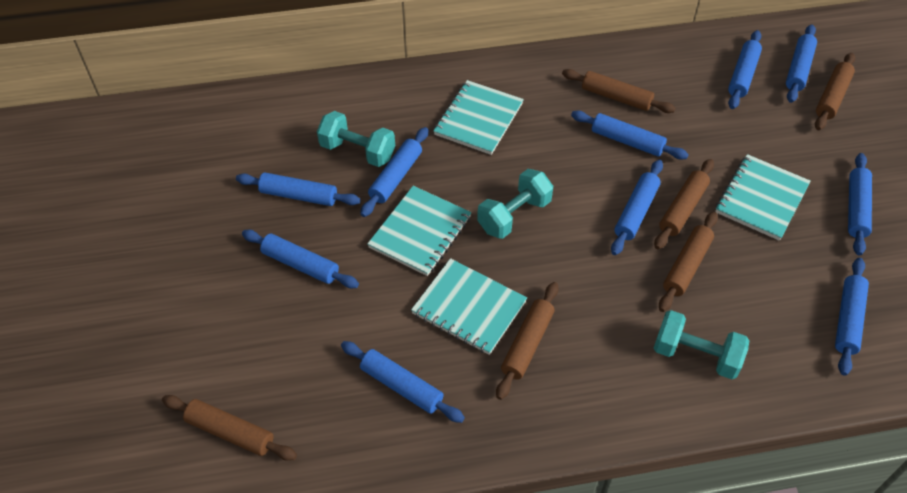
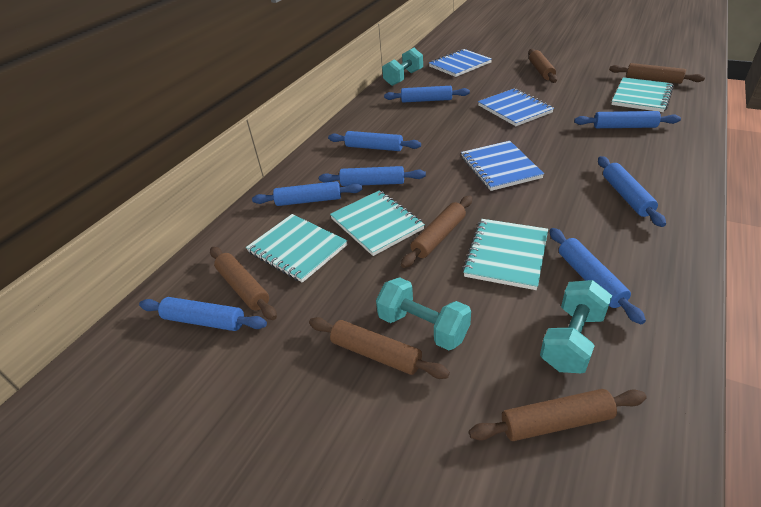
blue notebook: 0 -> 3
blue rolling pin: 10 -> 8

